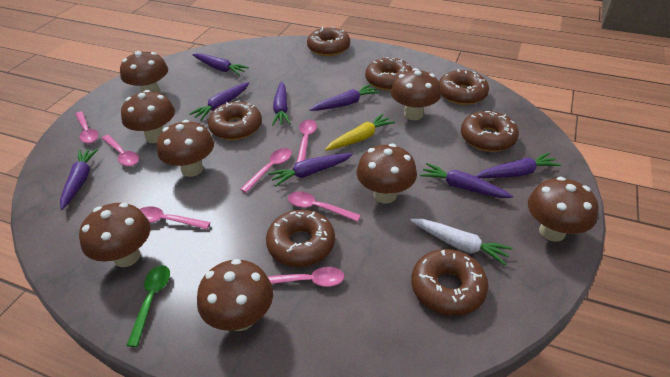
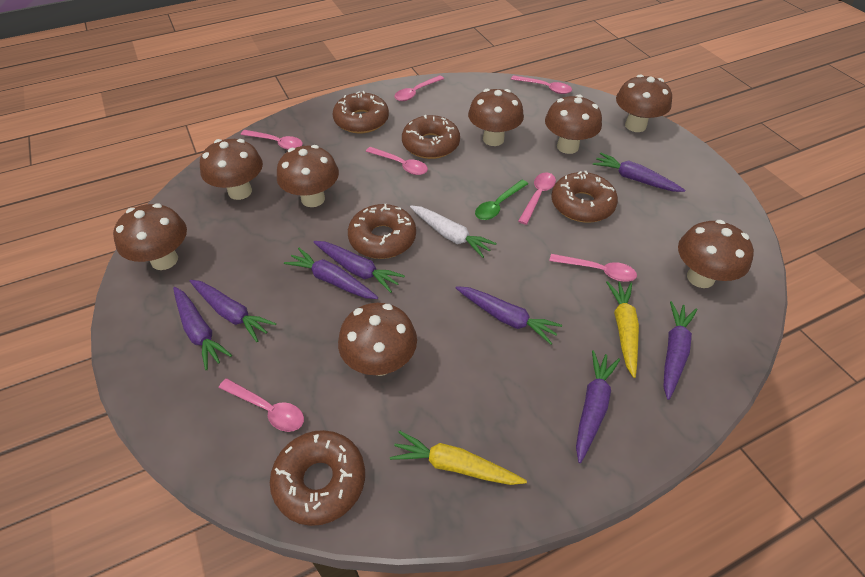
brown donut: 7 -> 5
yellow carrot: 1 -> 2

